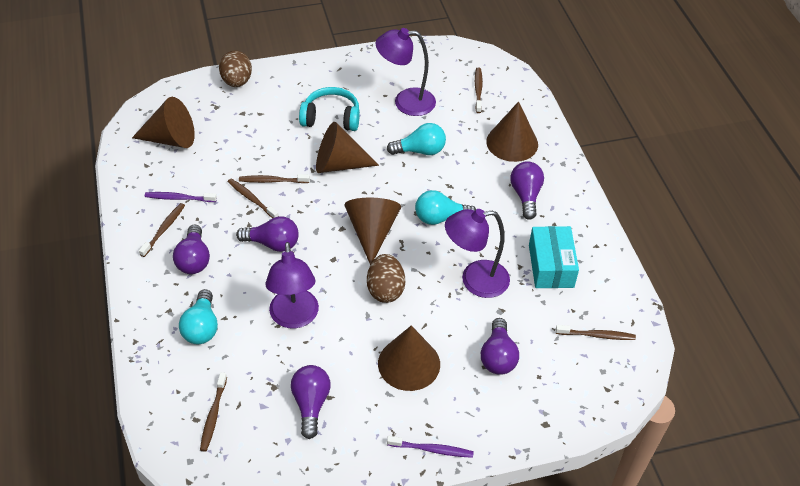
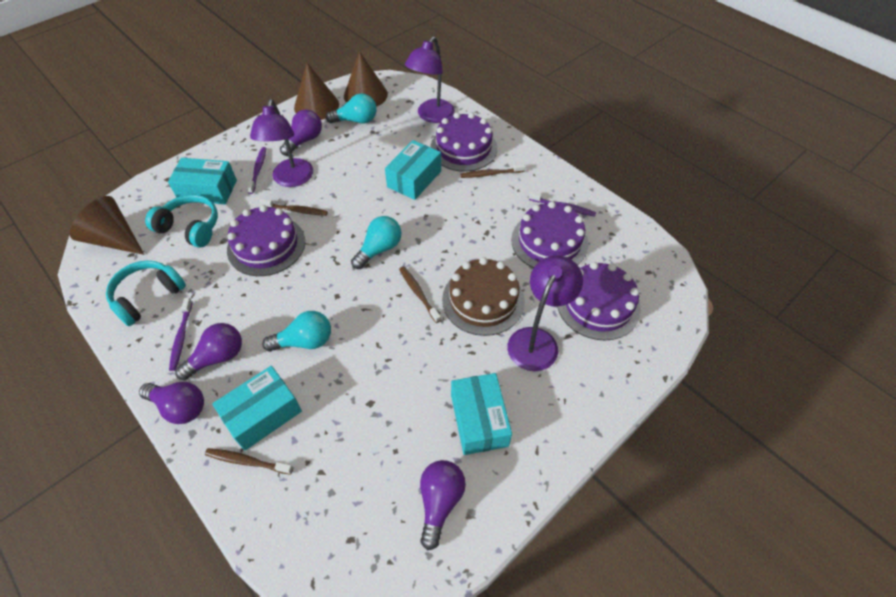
brown cake: 0 -> 1
brown cone: 5 -> 3
brown egg: 2 -> 0
brown toothbrush: 6 -> 4
purple cake: 0 -> 4
purple light bulb: 5 -> 4
purple toothbrush: 2 -> 3
turquoise box: 1 -> 4
turquoise headphones: 1 -> 2

